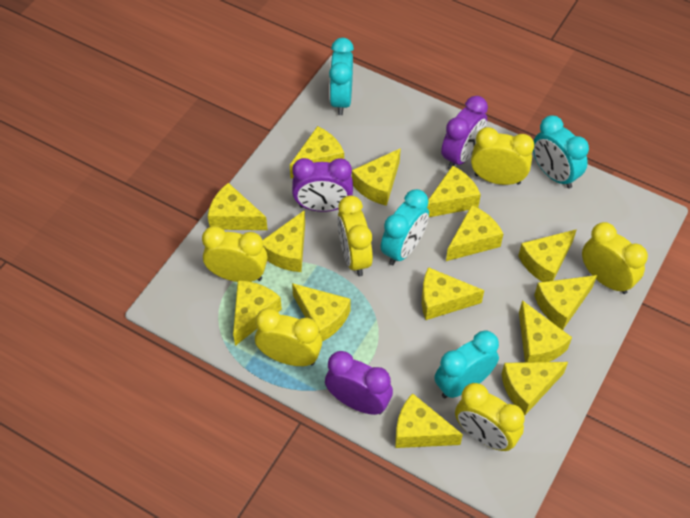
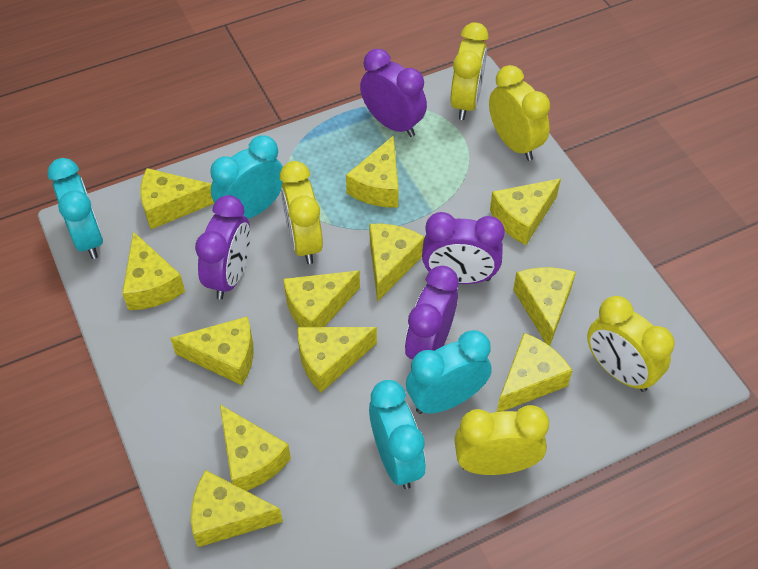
purple clock: 3 -> 4
yellow cheese: 14 -> 12
yellow clock: 6 -> 5

